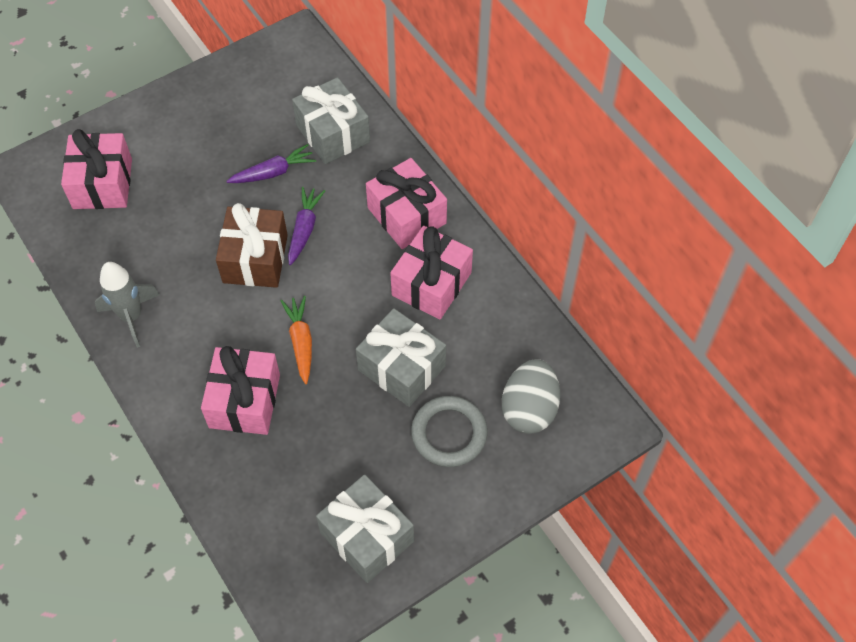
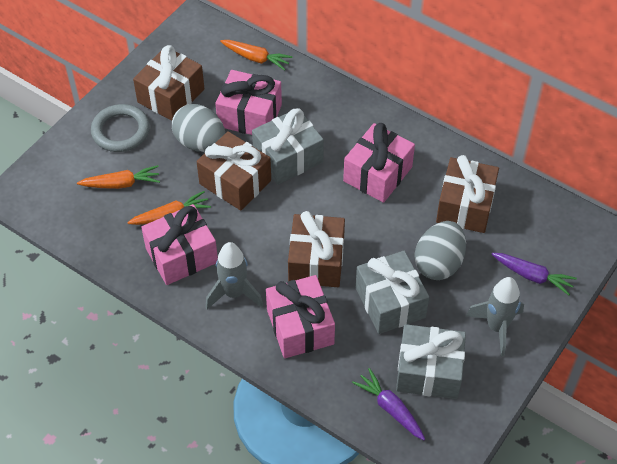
brown gift: 1 -> 4
grey egg: 1 -> 2
grey rocket: 1 -> 2
orange carrot: 1 -> 3

